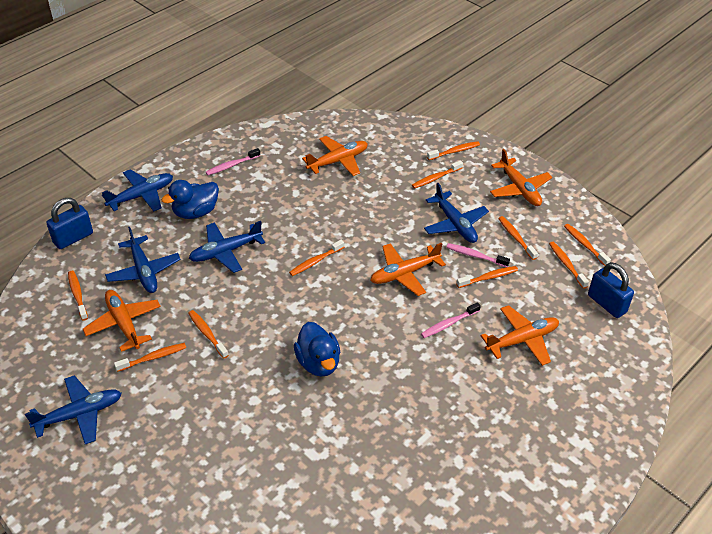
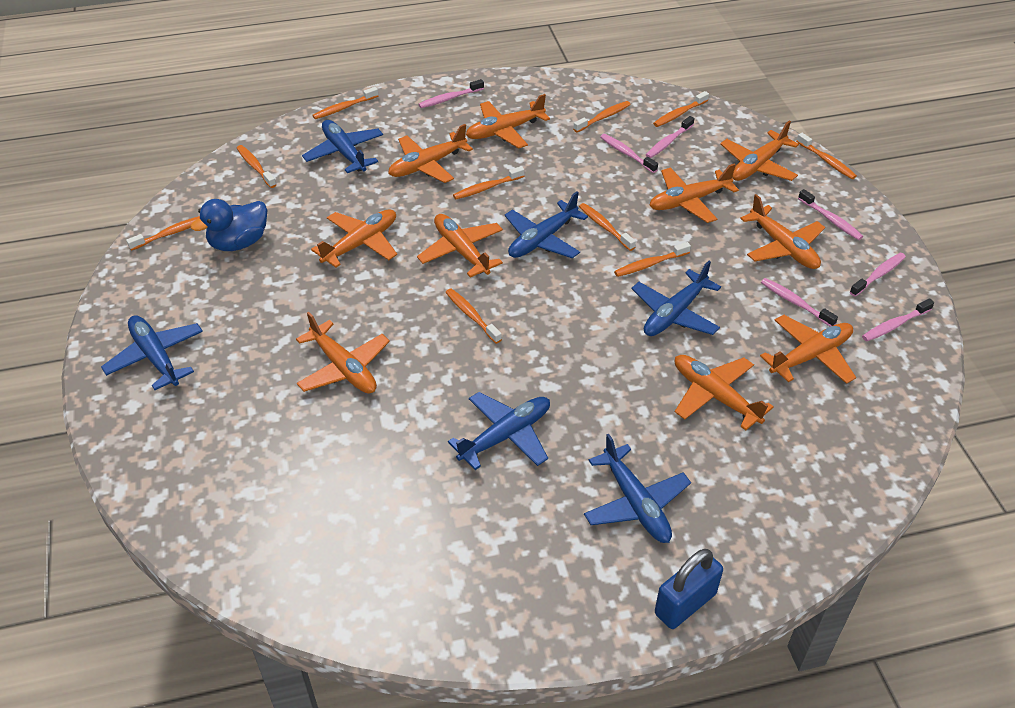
blue duck: 2 -> 1
blue padlock: 2 -> 1
blue plane: 5 -> 6
orange plane: 5 -> 10
pink toothbrush: 3 -> 7

